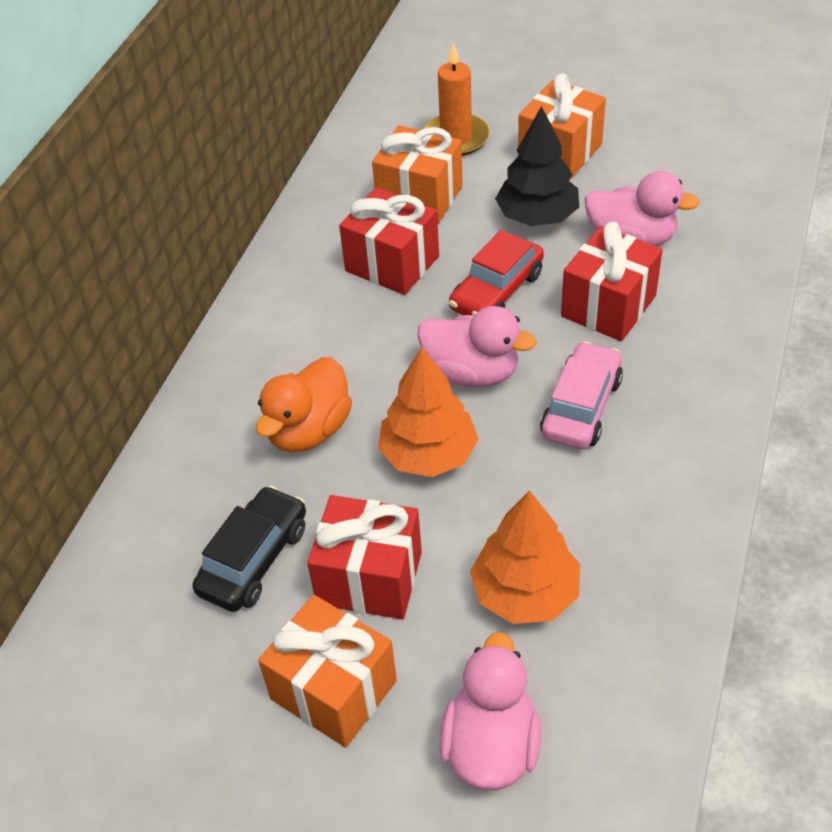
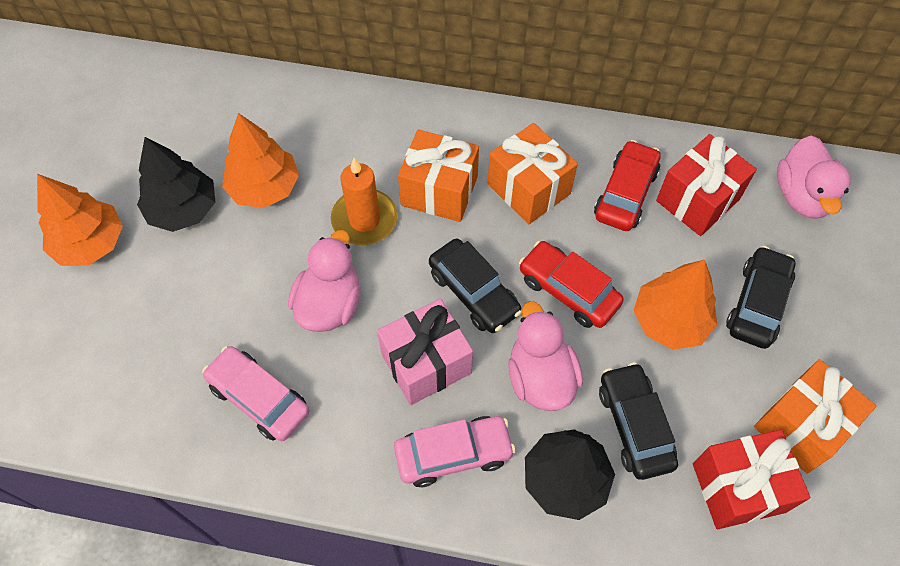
black car: 1 -> 3
black tree: 1 -> 2
orange duck: 1 -> 0
orange tree: 2 -> 3
pink car: 1 -> 2
pink gift: 0 -> 1
red car: 1 -> 2
red gift: 3 -> 2

